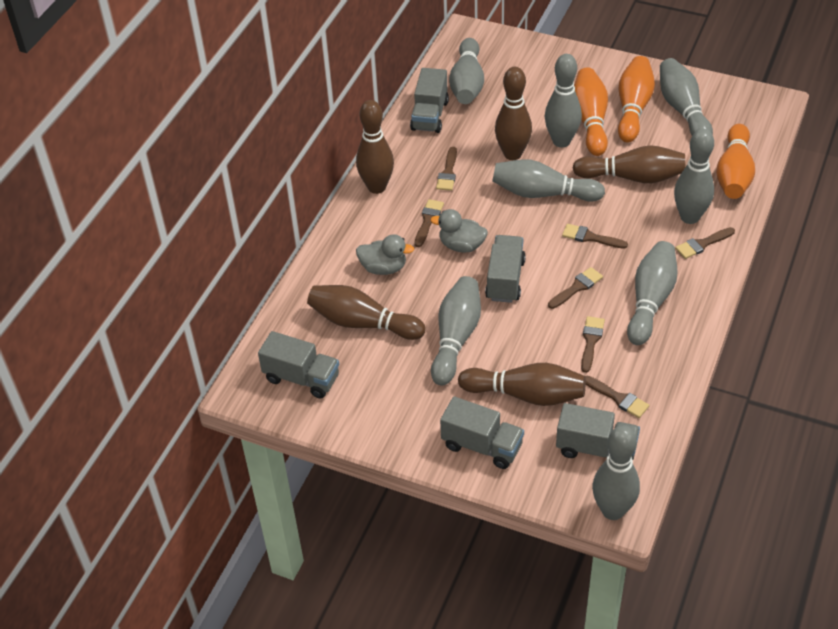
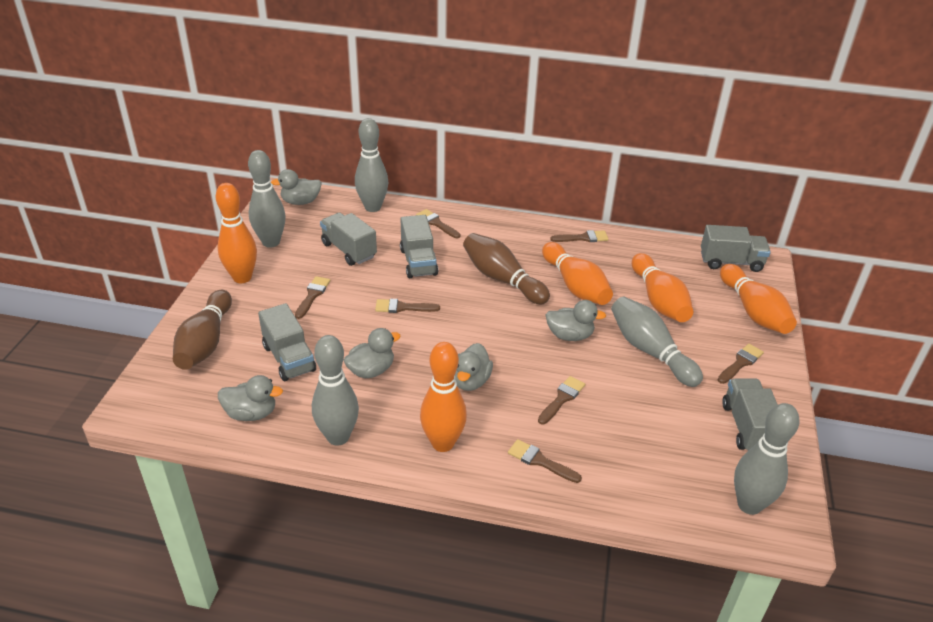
brown bowling pin: 5 -> 2
grey bowling pin: 8 -> 5
grey duck: 2 -> 5
orange bowling pin: 3 -> 5

